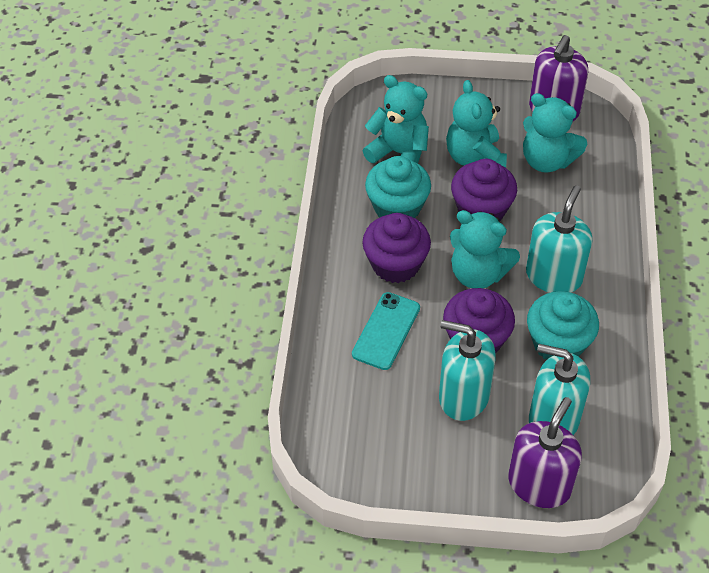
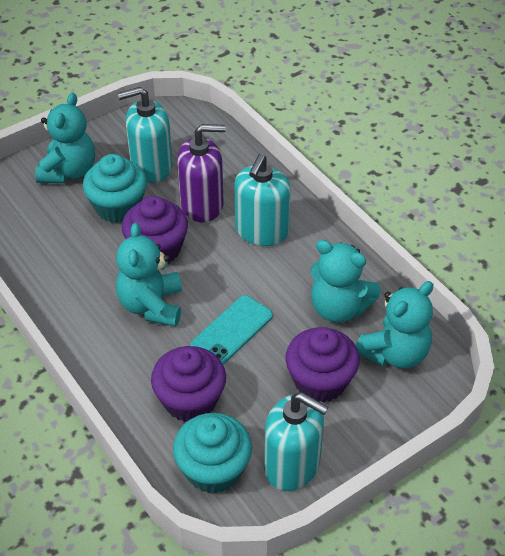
purple soap dispenser: 2 -> 1

